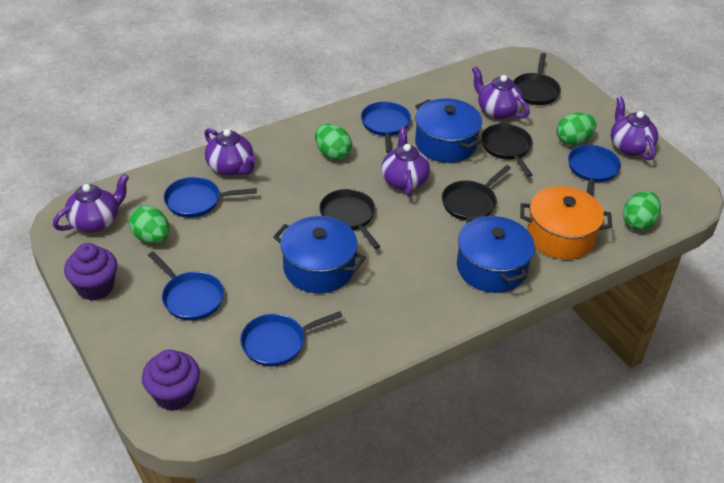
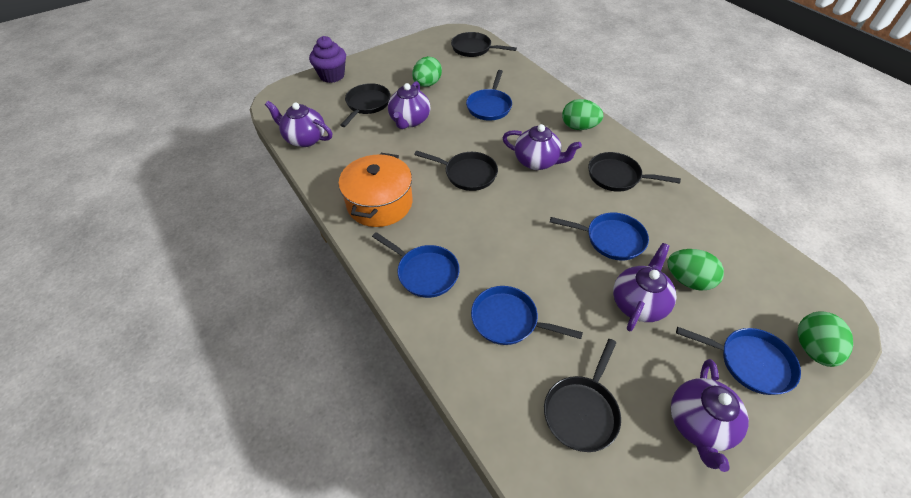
black pan: 4 -> 5
blue pot: 3 -> 0
purple cupcake: 2 -> 1

